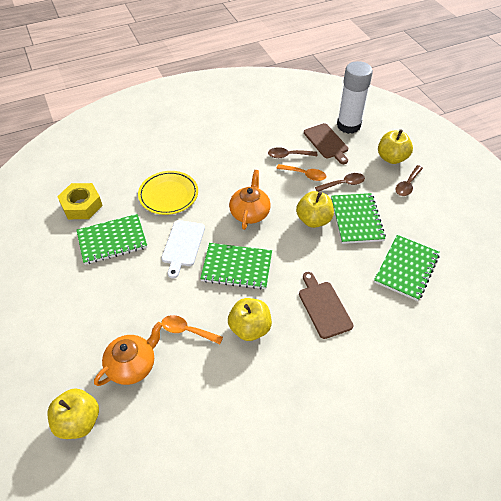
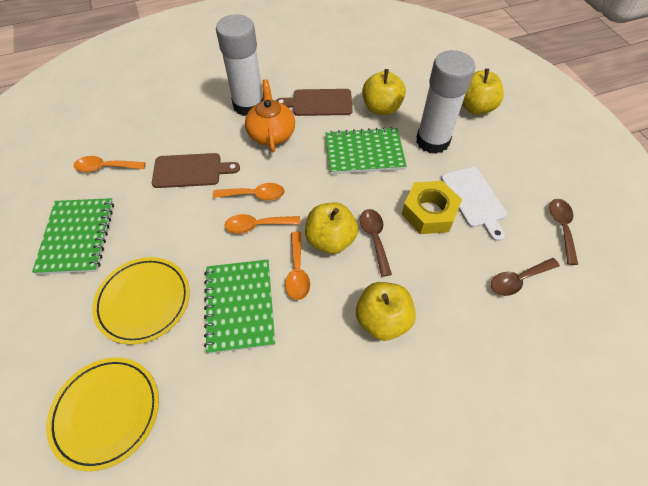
green notebook: 4 -> 3
orange spoon: 2 -> 4
orange teapot: 2 -> 1
white glue stick: 1 -> 2
yellow plate: 1 -> 2

